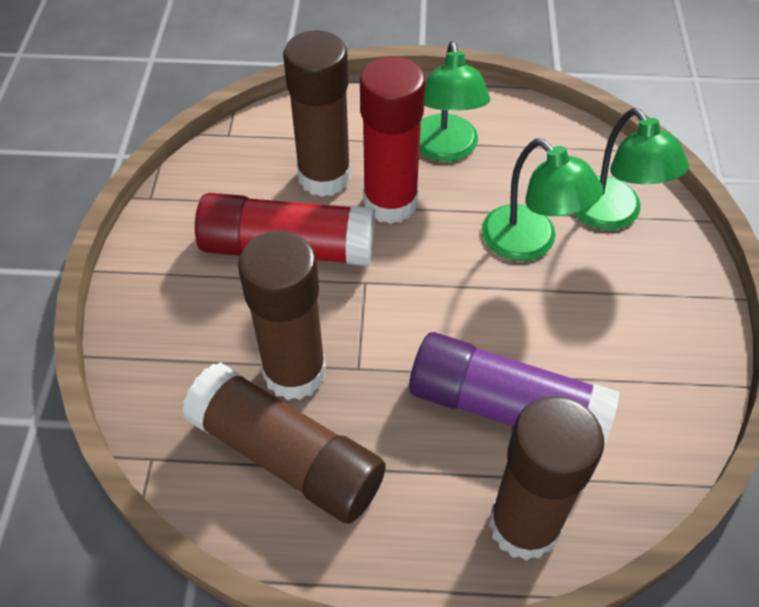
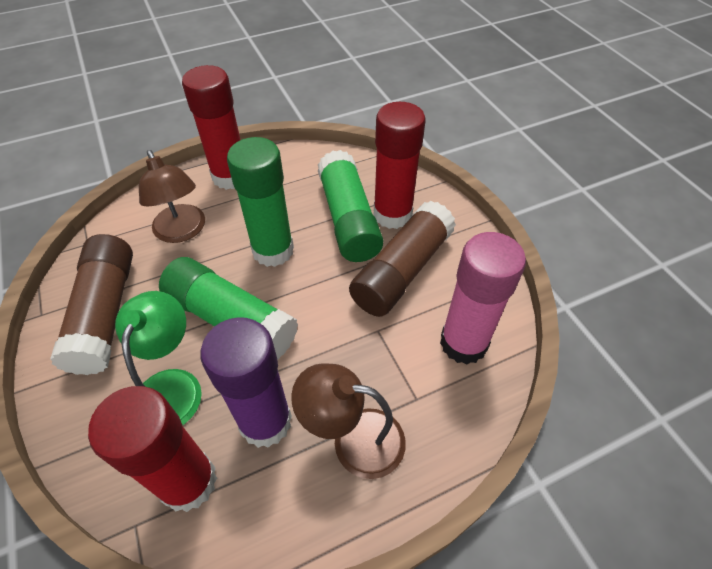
brown glue stick: 4 -> 2
brown lamp: 0 -> 2
green glue stick: 0 -> 3
green lamp: 3 -> 1
pink glue stick: 0 -> 1
red glue stick: 2 -> 3

